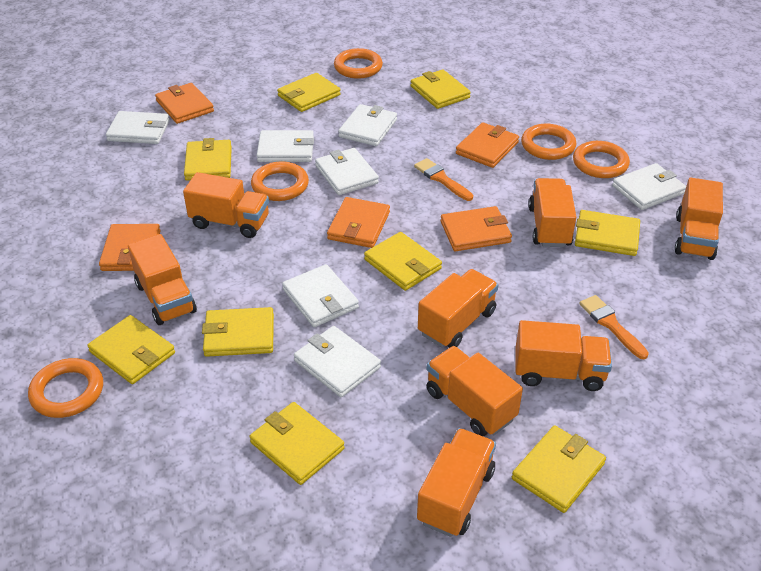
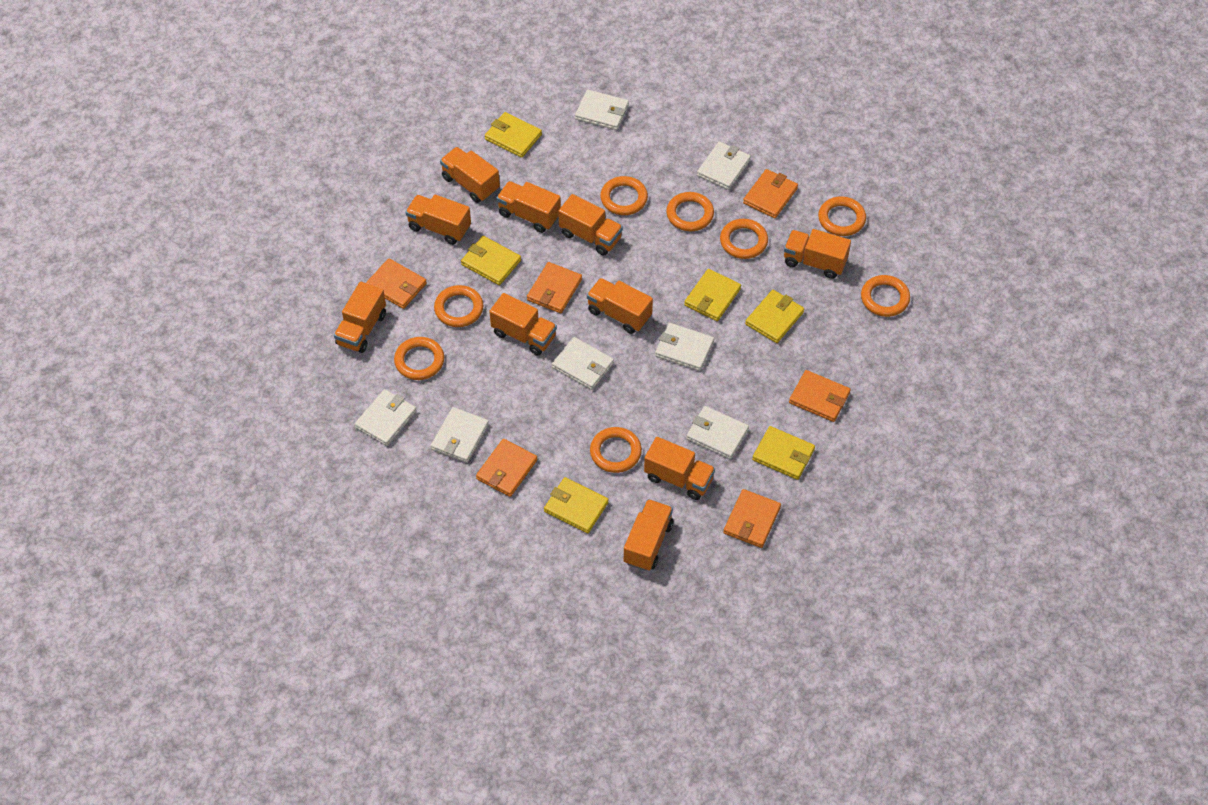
orange brush: 2 -> 0
orange ring: 5 -> 8
orange truck: 8 -> 10
orange wallet: 5 -> 6
yellow wallet: 9 -> 6

